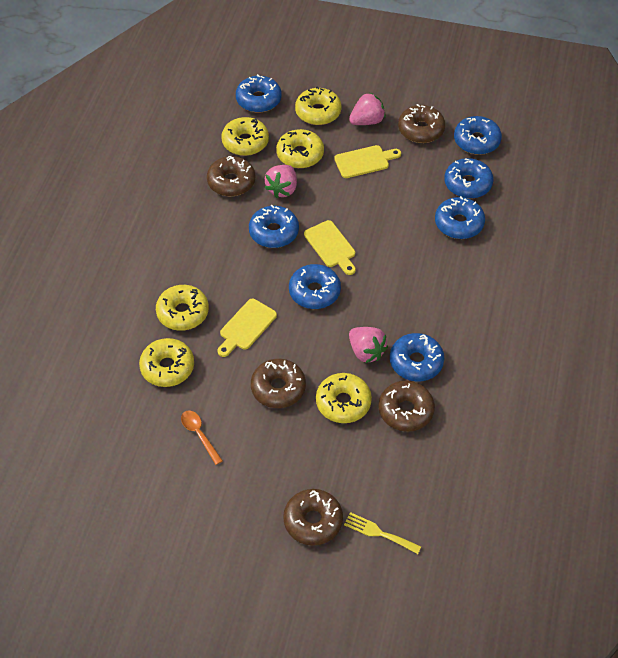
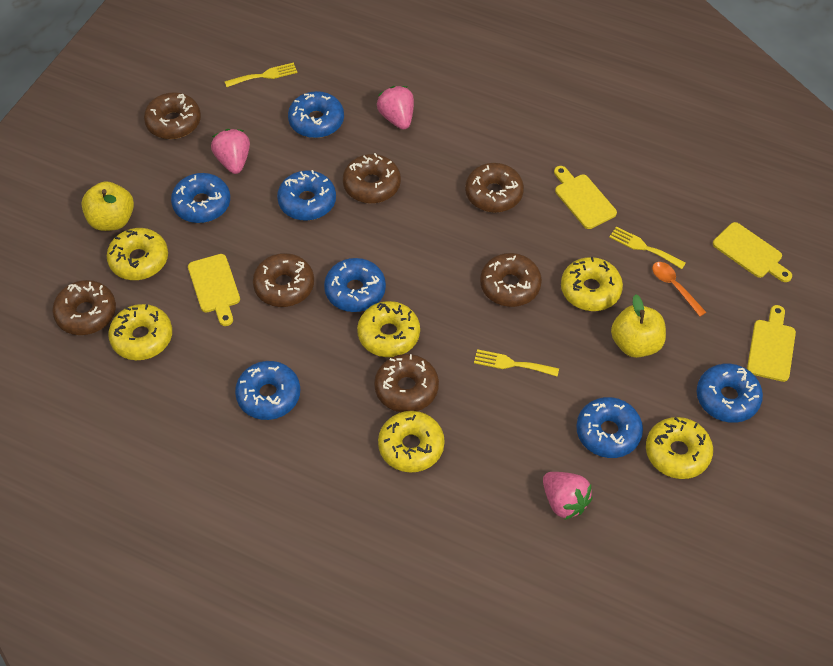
brown donut: 5 -> 7
yellow apple: 0 -> 2
yellow cutting board: 3 -> 4
yellow fork: 1 -> 3

